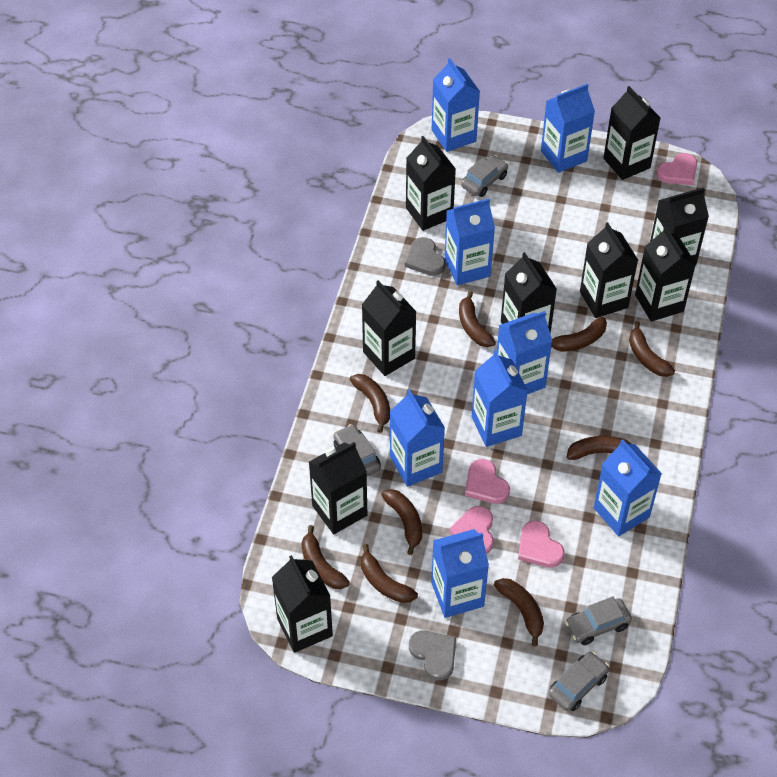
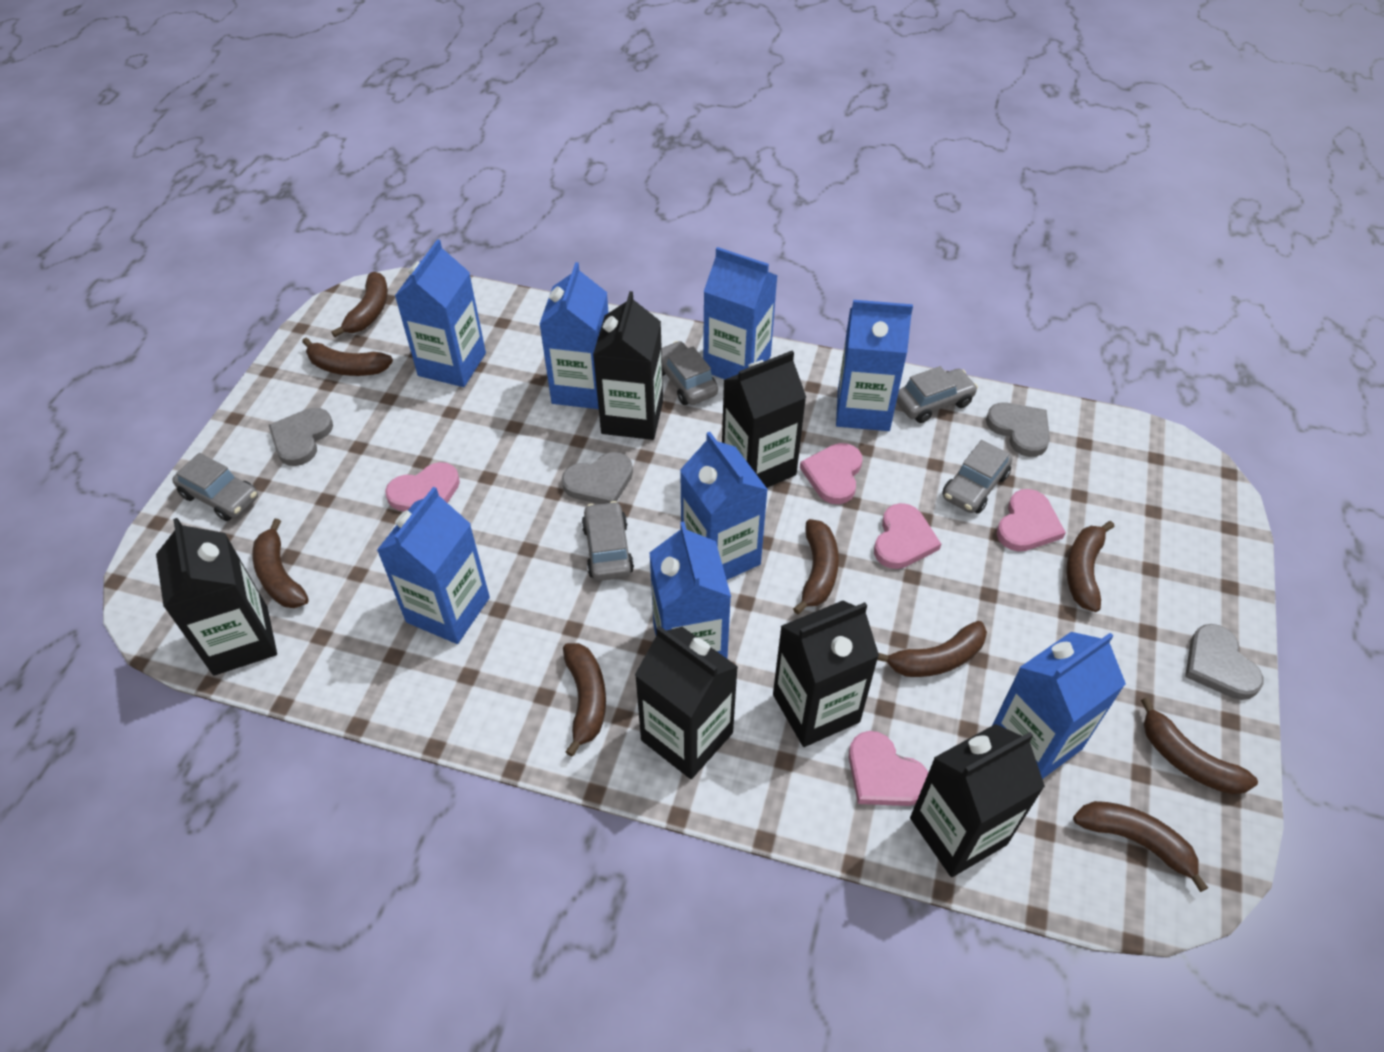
black carton: 9 -> 6
grey car: 4 -> 5
grey heart: 2 -> 4
pink heart: 4 -> 5

